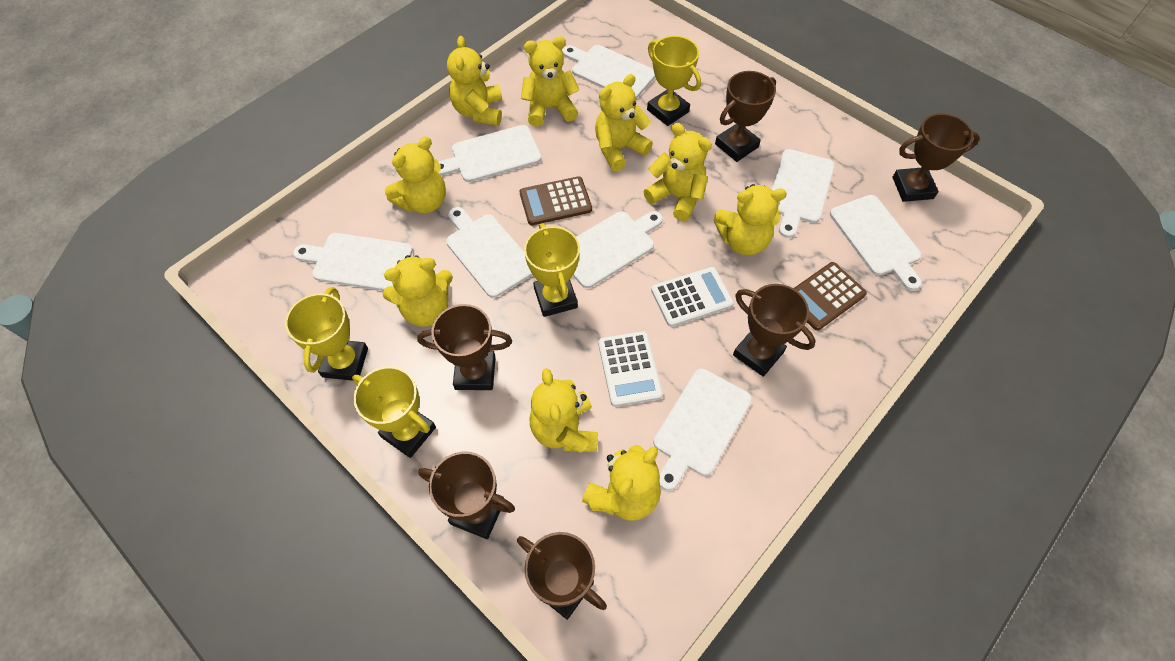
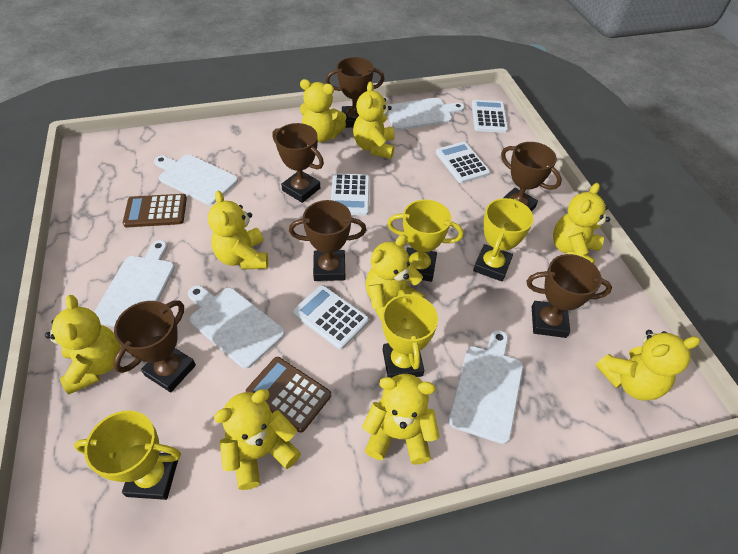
white calculator: 2 -> 4
white cutting board: 8 -> 5

